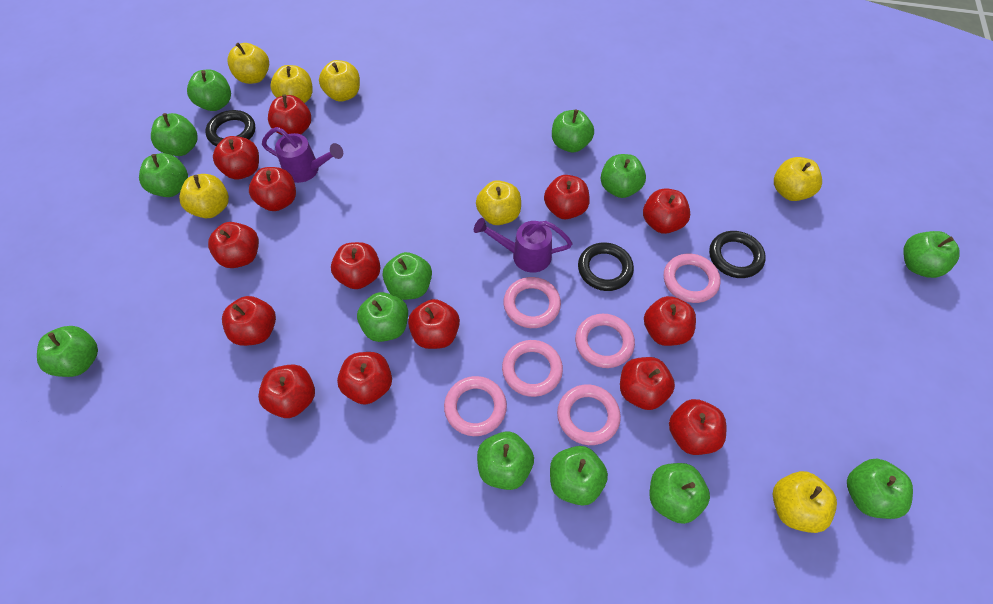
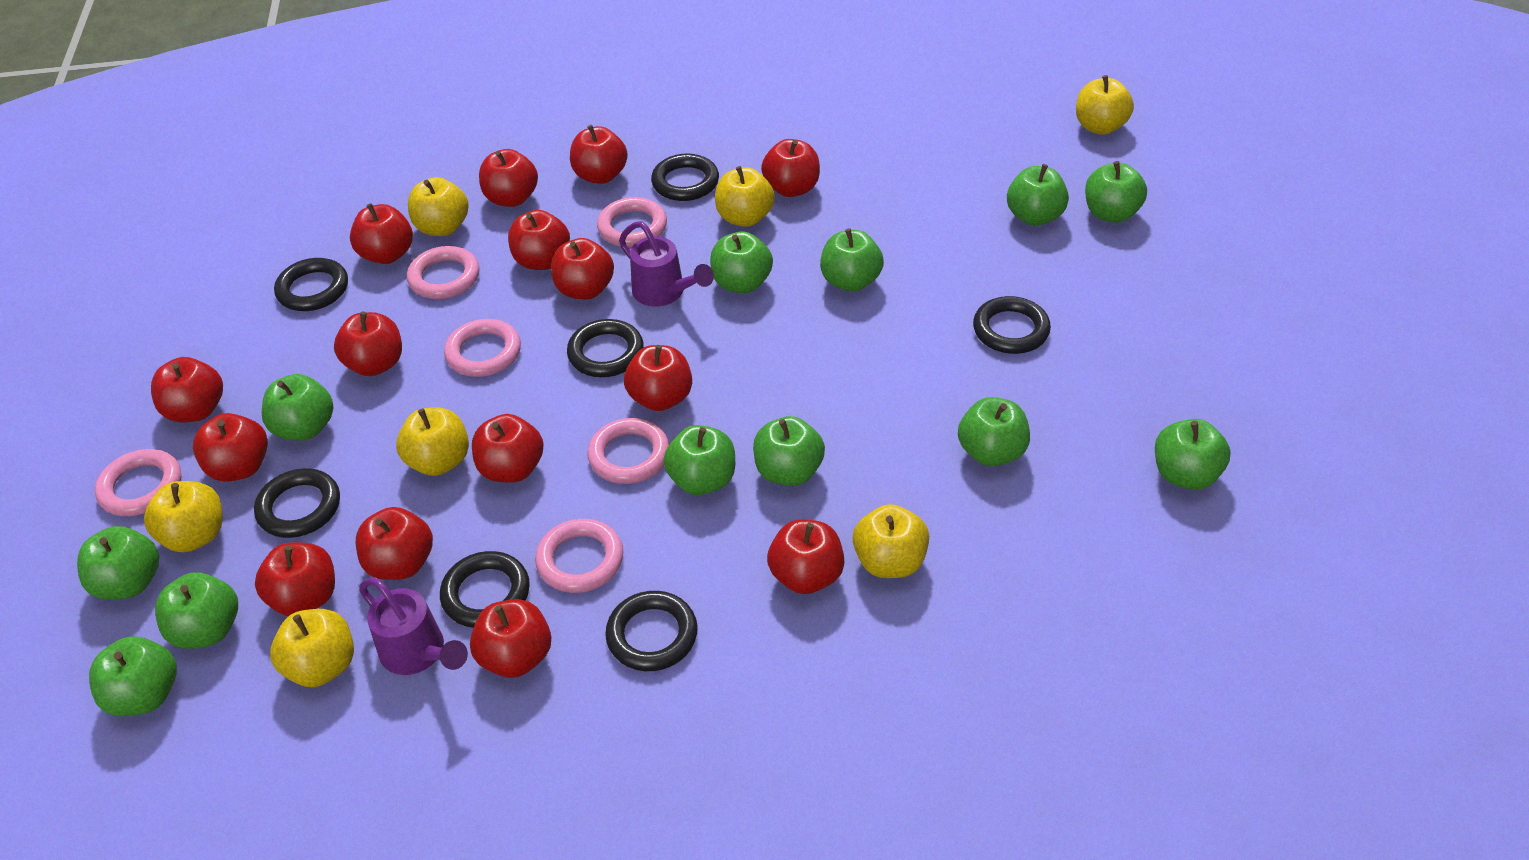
black ring: 3 -> 7
green apple: 13 -> 12
red apple: 14 -> 15

